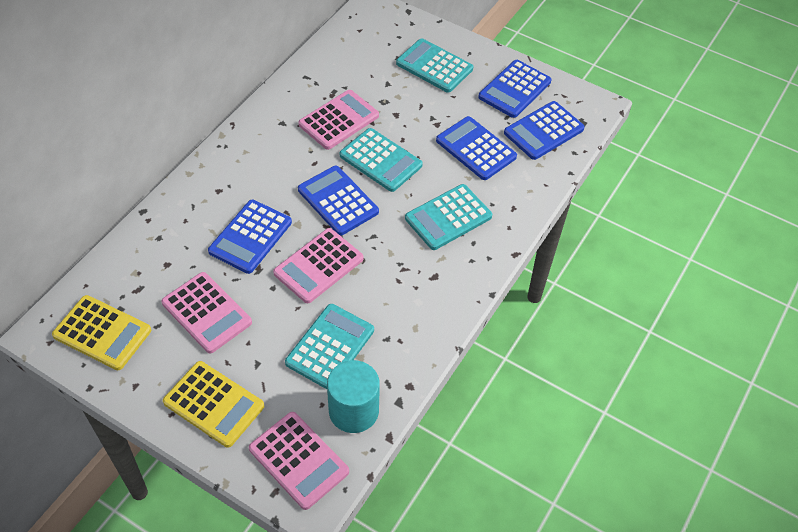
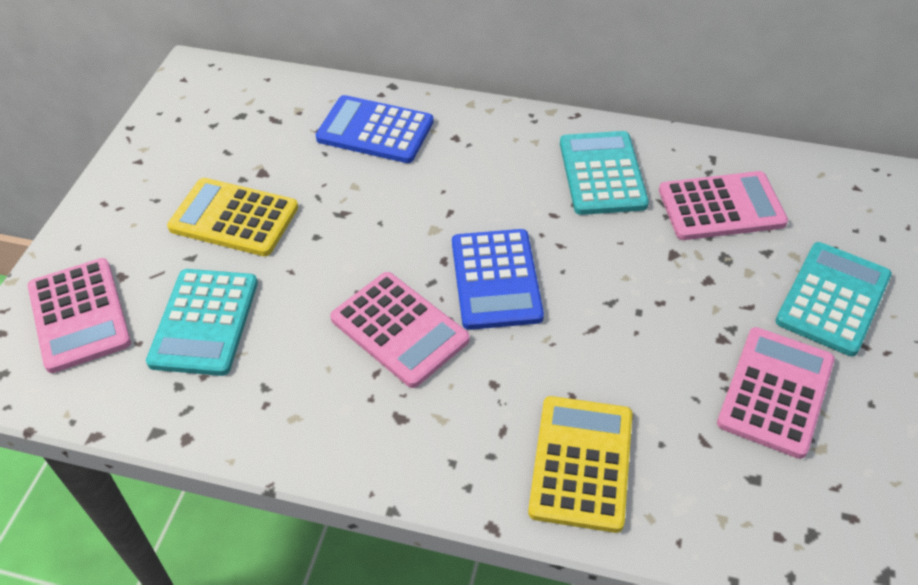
blue calculator: 5 -> 2
turquoise calculator: 4 -> 3
turquoise cylinder: 1 -> 0

